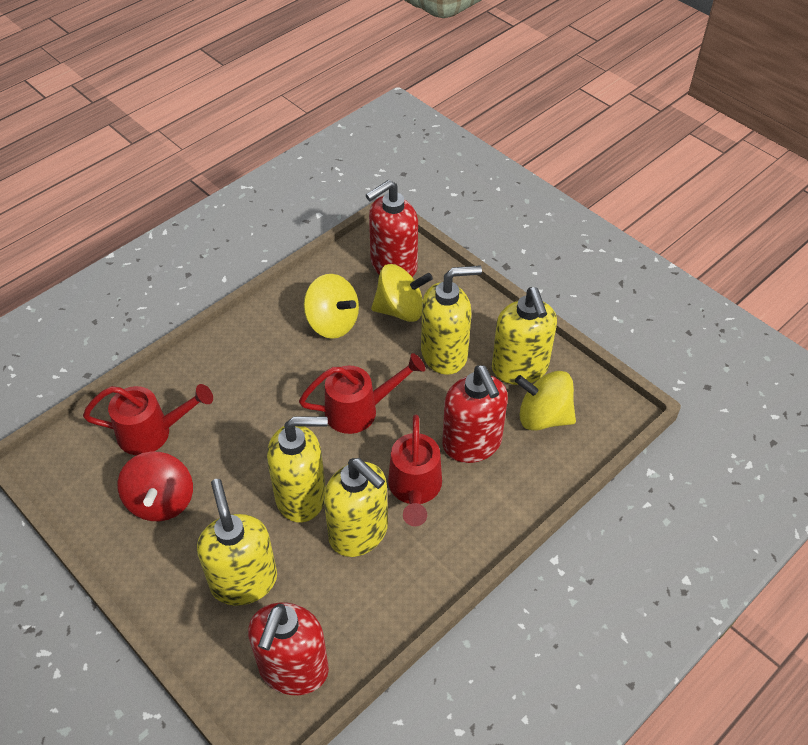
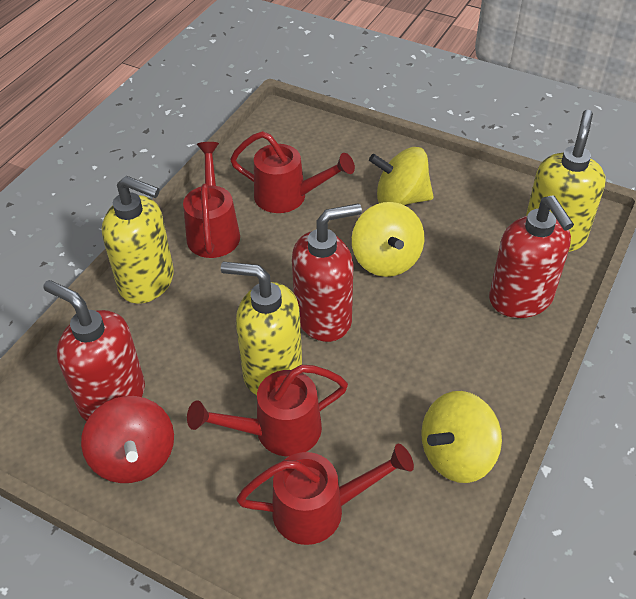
red watering can: 3 -> 4
yellow soap dispenser: 5 -> 3

